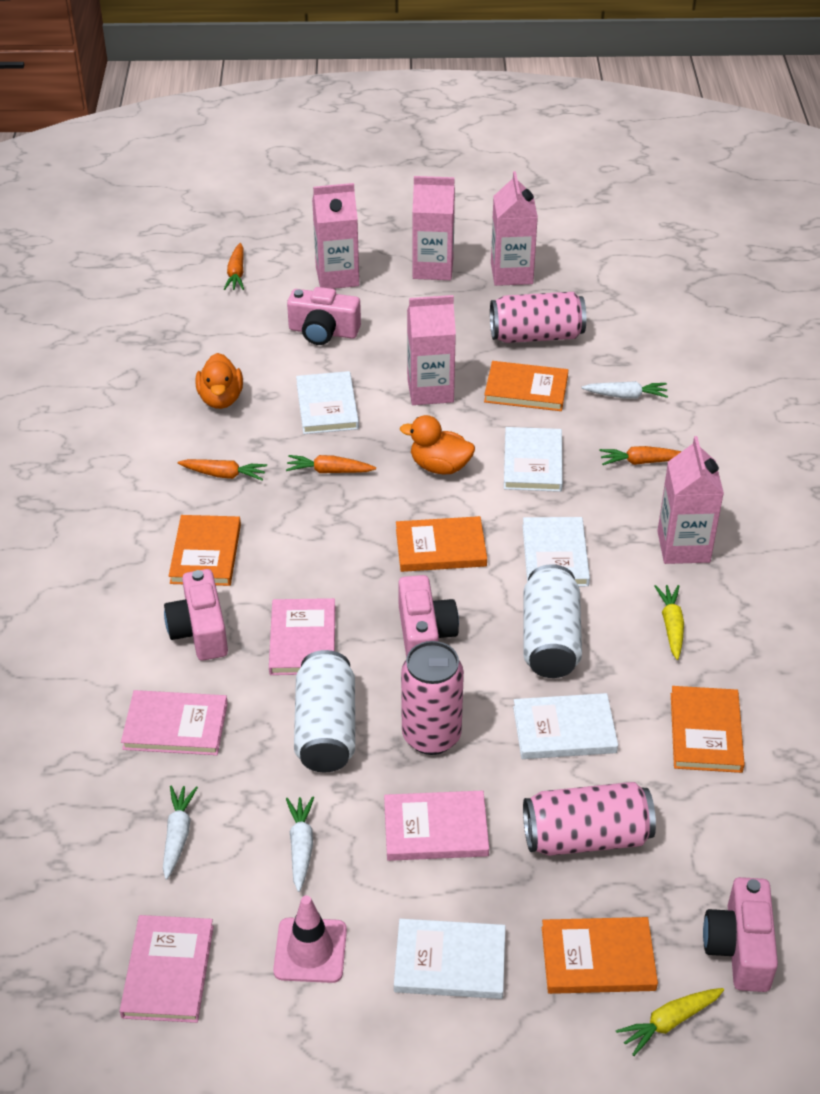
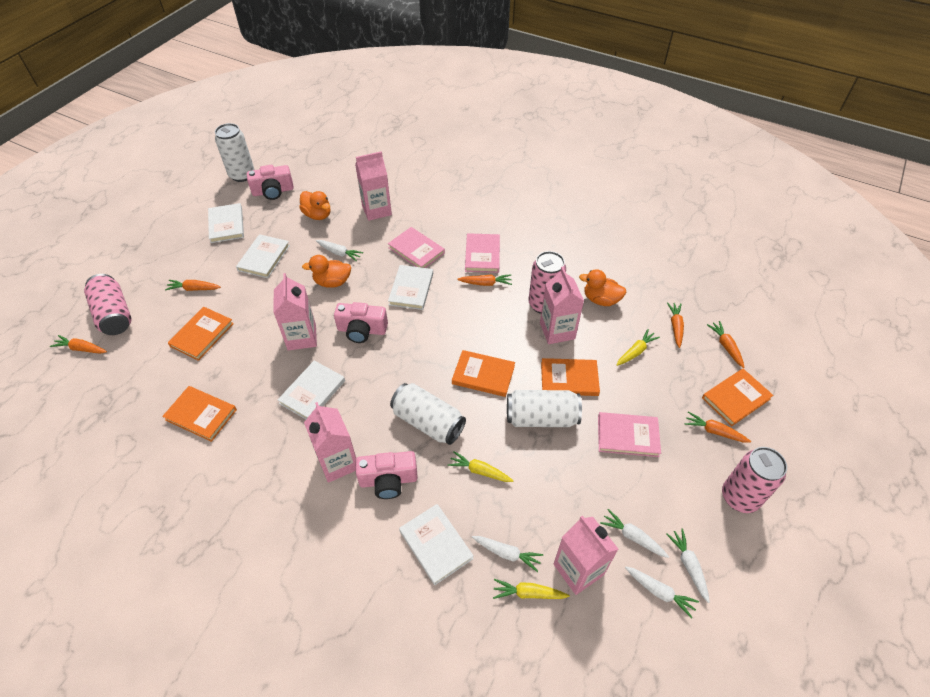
orange carrot: 4 -> 6
orange duck: 2 -> 3
pink book: 4 -> 3
pink camera: 4 -> 3
pink traffic cone: 1 -> 0
white can: 2 -> 3
white carrot: 3 -> 5
yellow carrot: 2 -> 3

